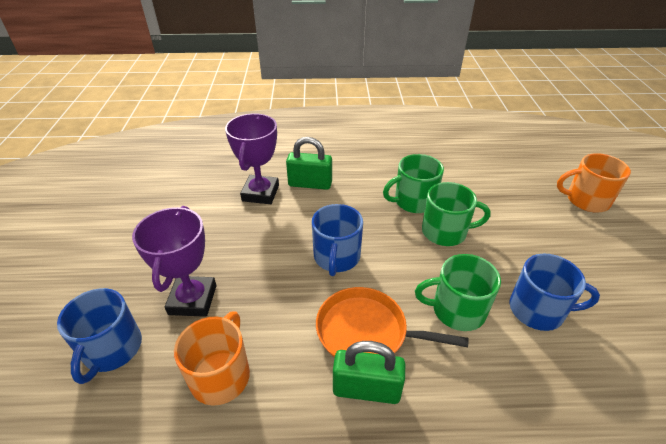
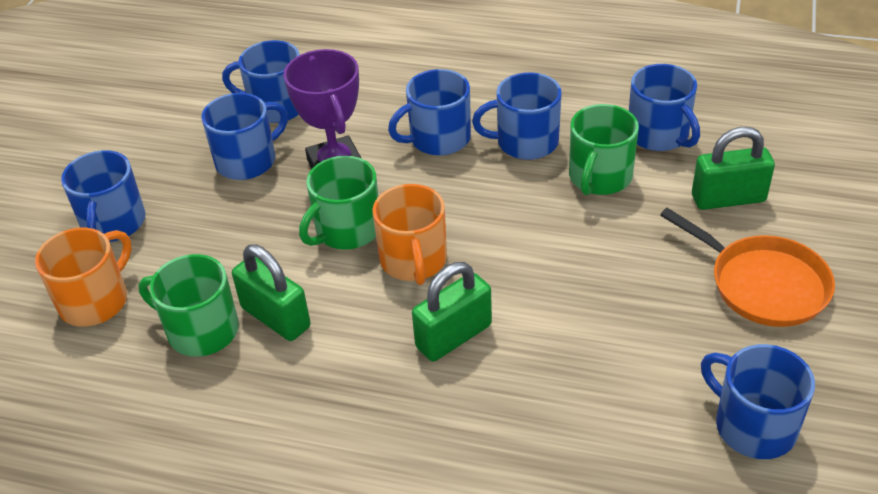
blue mug: 3 -> 7
green padlock: 2 -> 3
purple trophy: 2 -> 1

